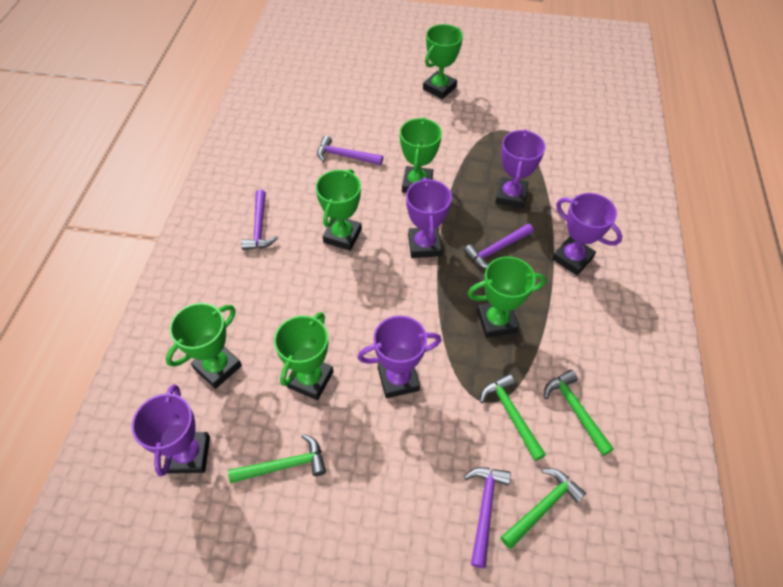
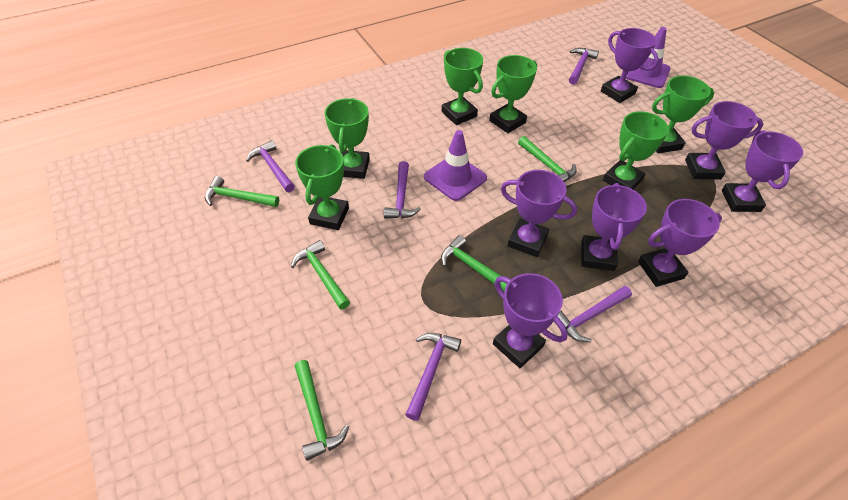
green hammer: 4 -> 5
purple hammer: 4 -> 5
purple traffic cone: 0 -> 2
purple trophy: 5 -> 7

